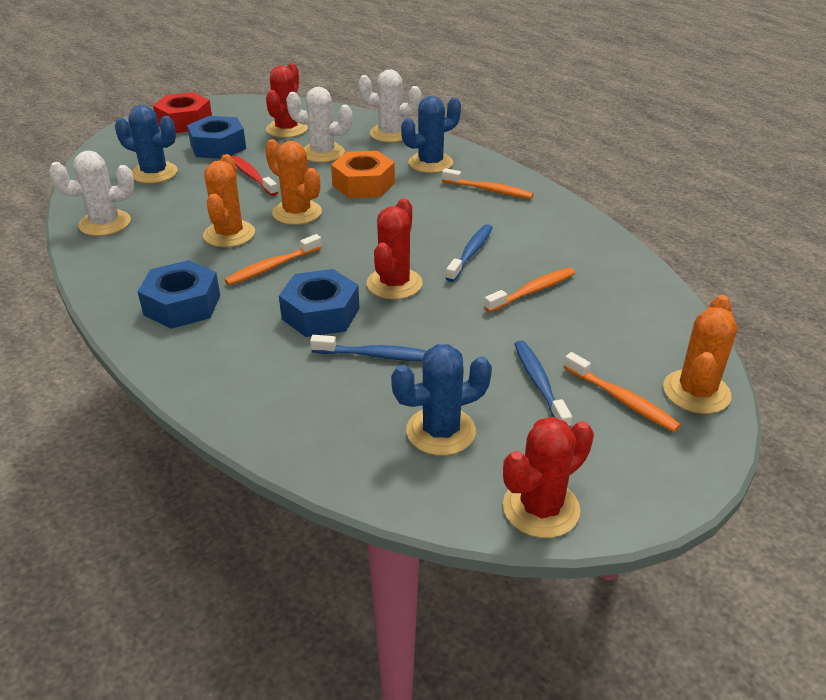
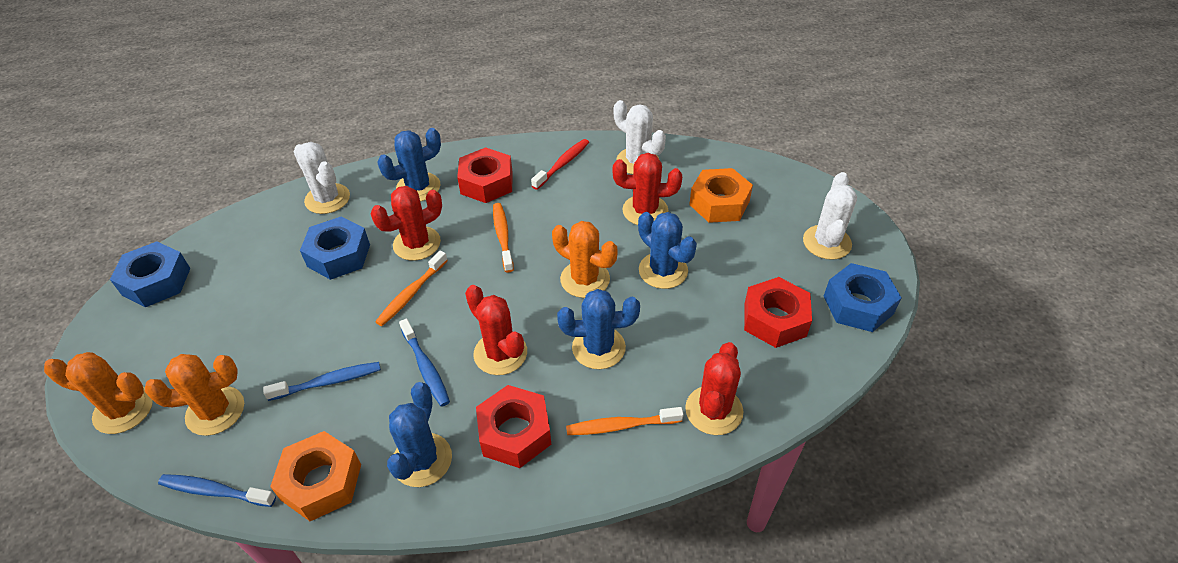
blue cactus: 3 -> 4
orange nut: 1 -> 2
orange toothbrush: 4 -> 3
red cactus: 3 -> 4
red nut: 1 -> 3

